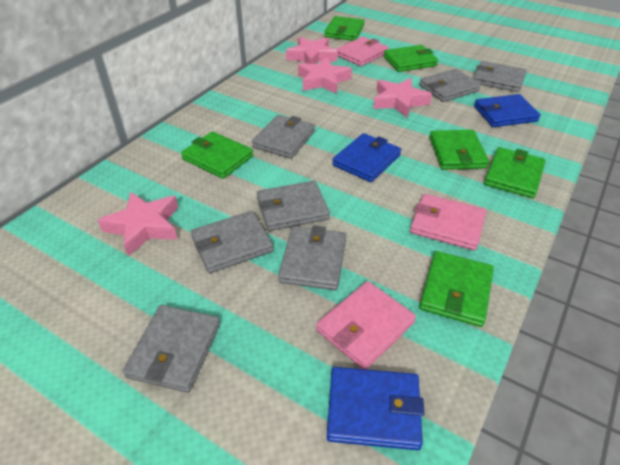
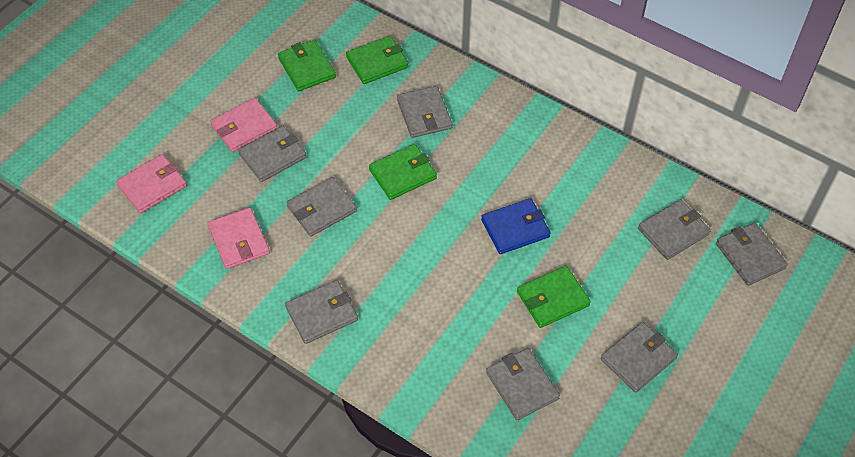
blue wallet: 3 -> 1
green wallet: 6 -> 4
grey wallet: 7 -> 8
pink star: 4 -> 0

